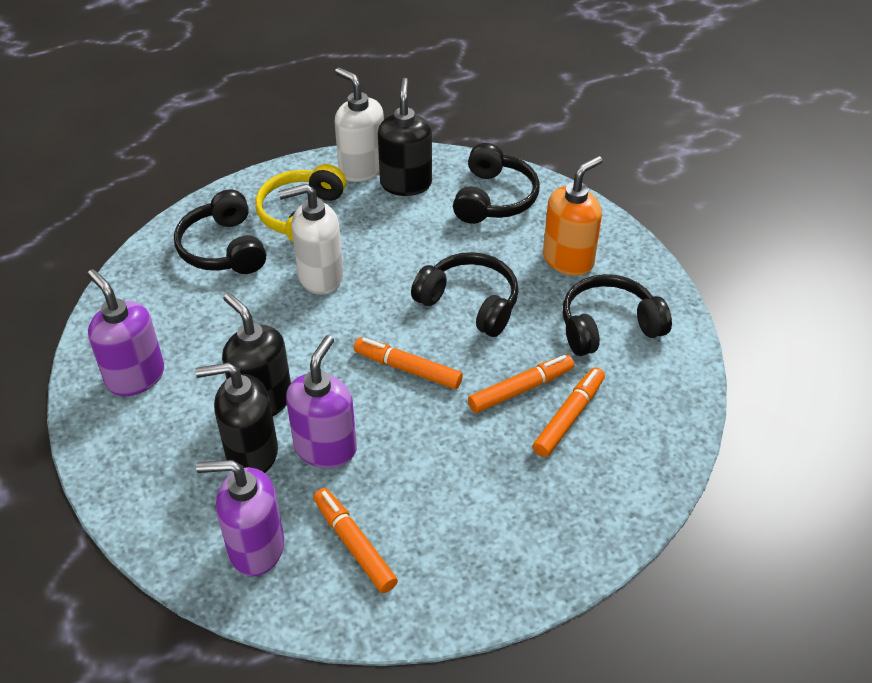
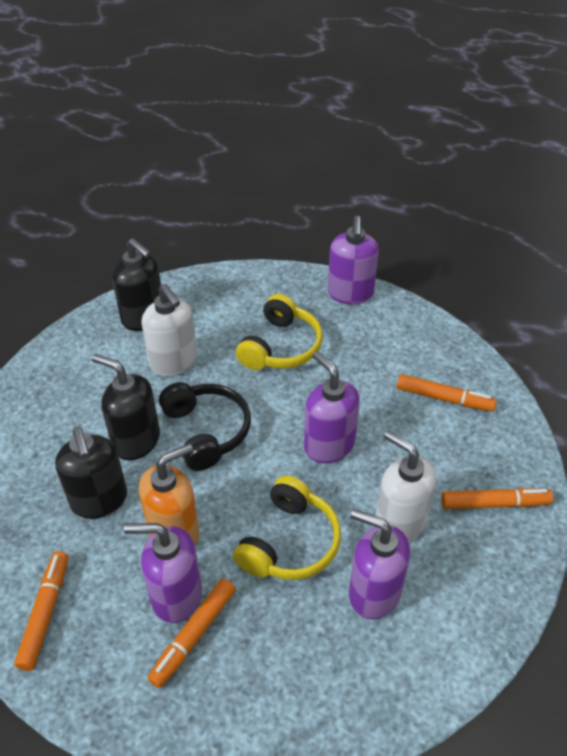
black headphones: 4 -> 1
purple soap dispenser: 3 -> 4
yellow headphones: 1 -> 2

